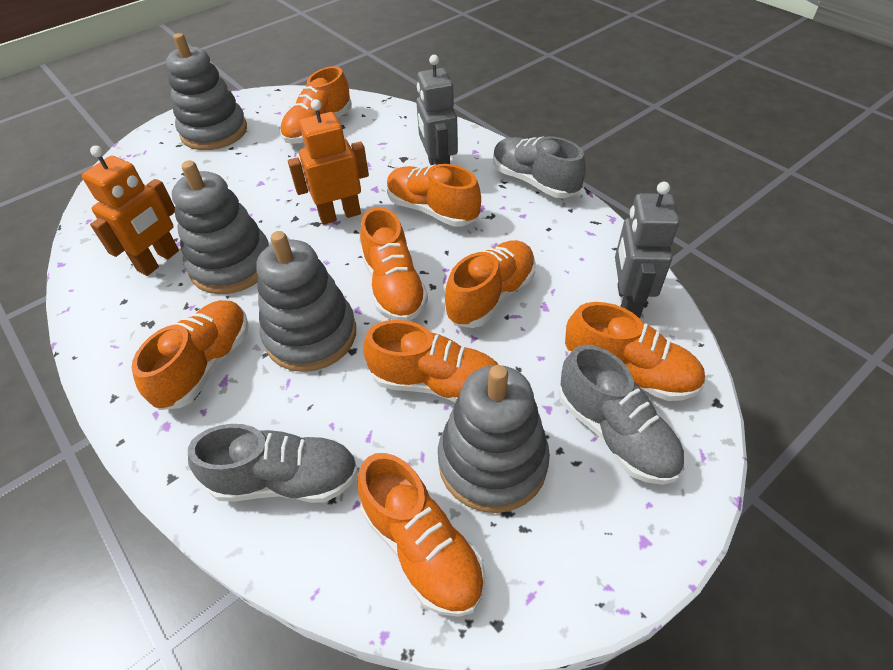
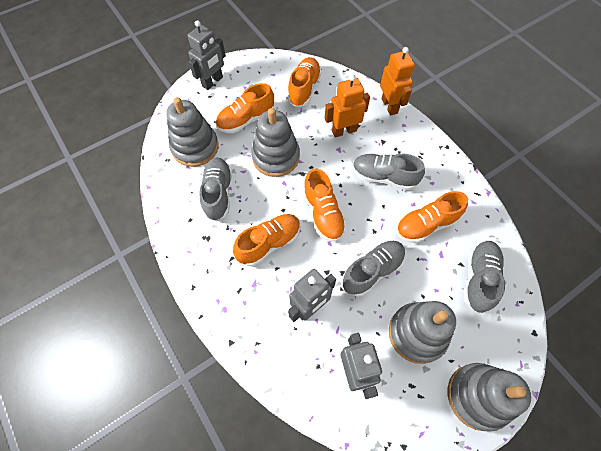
grey robot: 2 -> 3
grey shoe: 3 -> 4
orange shoe: 8 -> 5

